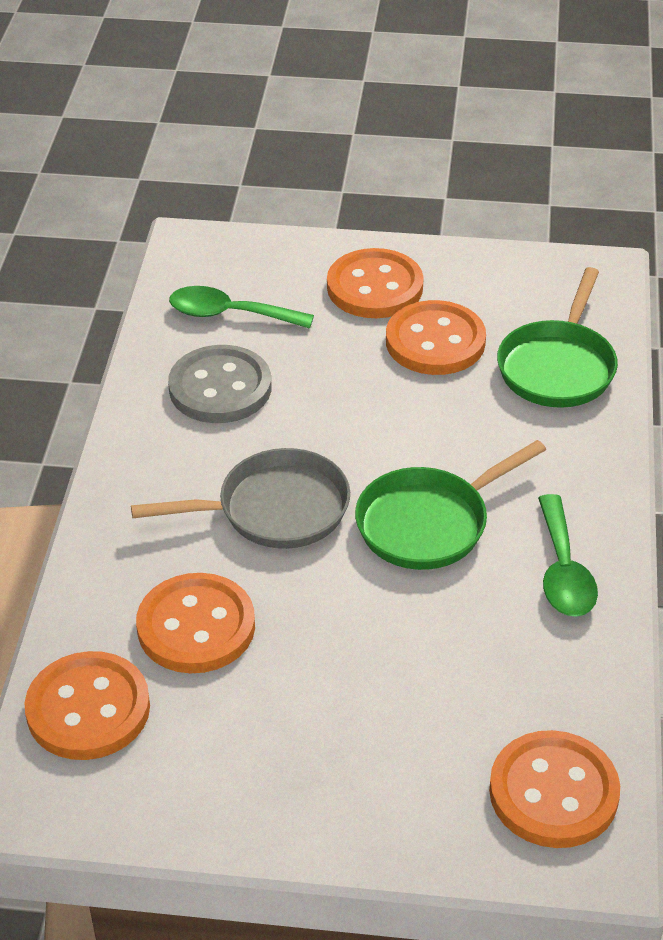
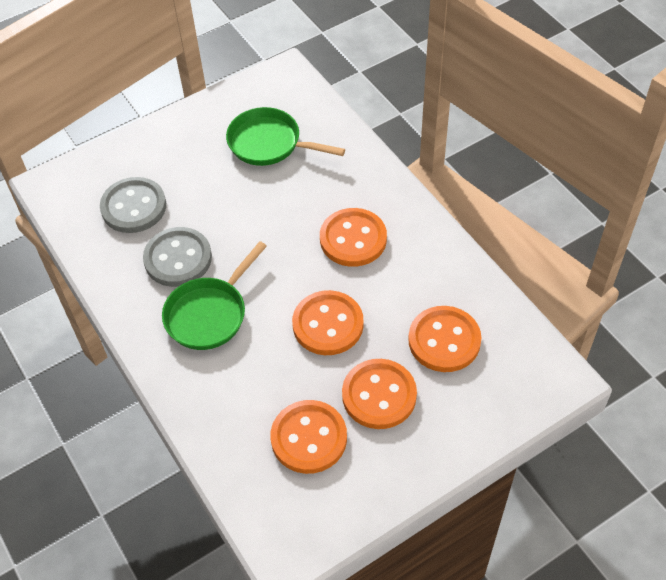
green spoon: 2 -> 0
grey button: 1 -> 2
grey pan: 1 -> 0

